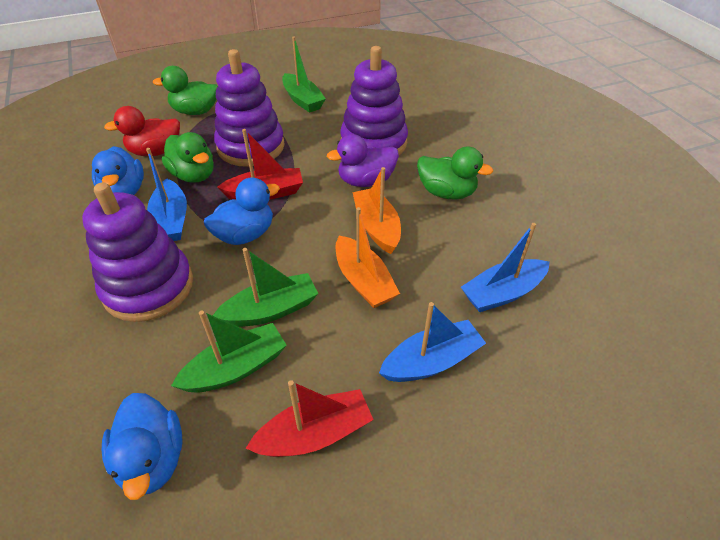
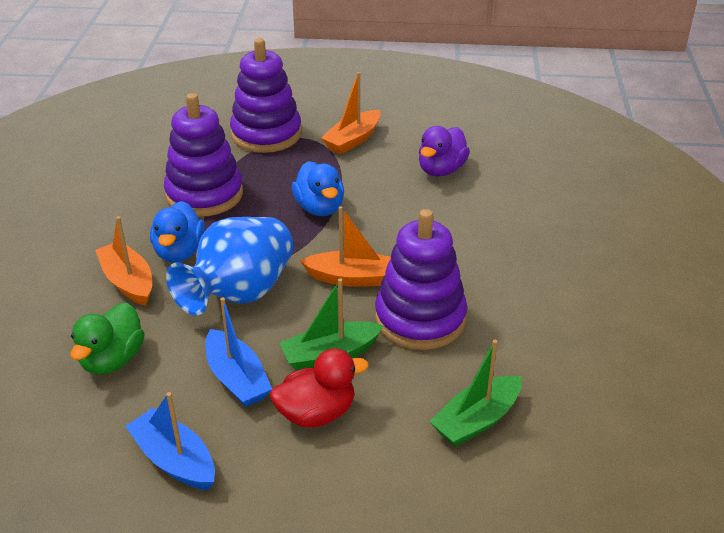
blue boat: 3 -> 2
blue duck: 3 -> 2
blue vase: 0 -> 1
green boat: 3 -> 2
green duck: 3 -> 1
orange boat: 2 -> 3
red boat: 2 -> 0

